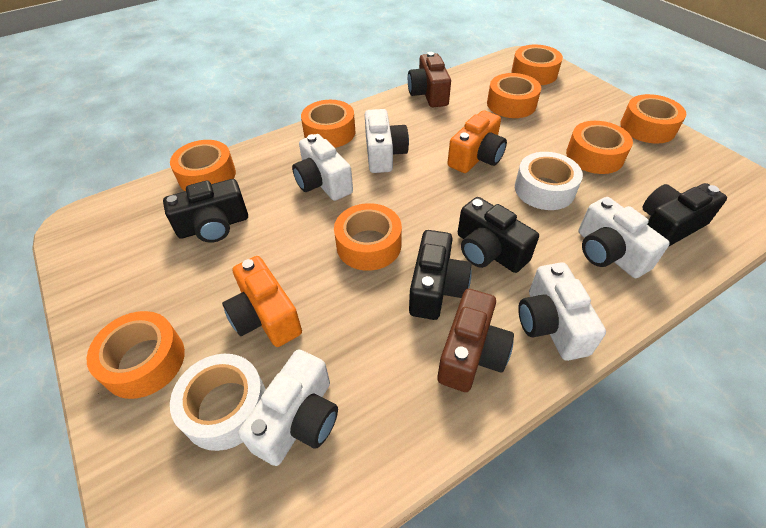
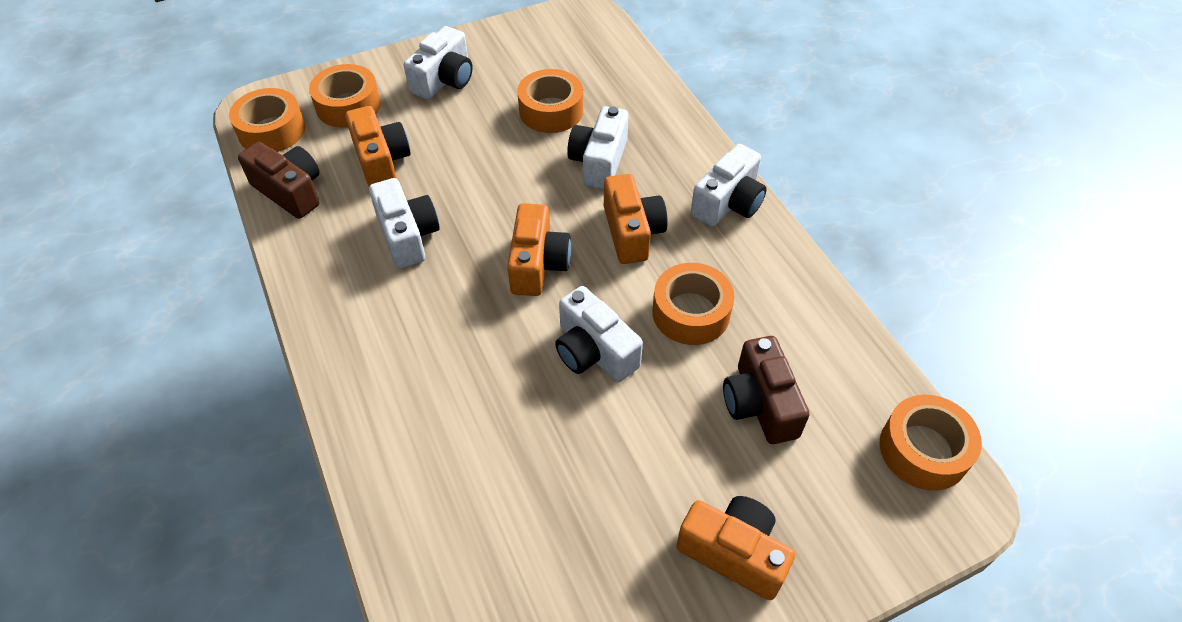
black camera: 4 -> 0
orange camera: 2 -> 4
orange tape: 8 -> 5
white tape: 2 -> 0

